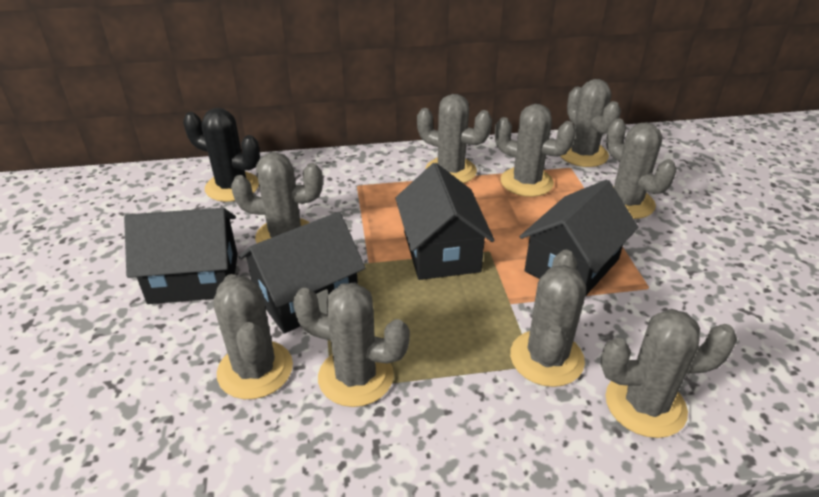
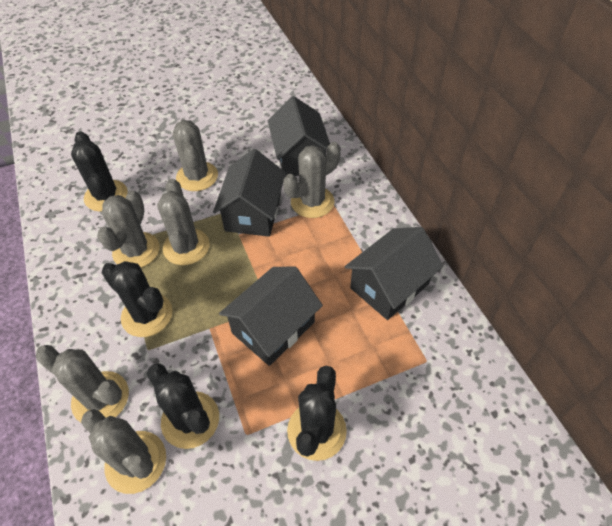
black cactus: 1 -> 4
grey cactus: 9 -> 6

